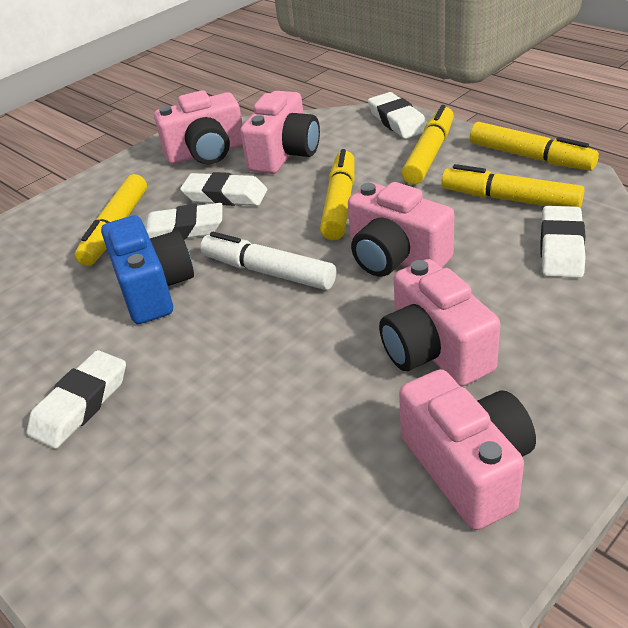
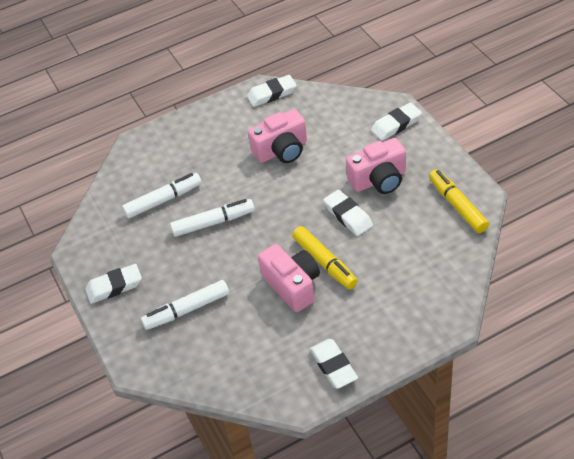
blue camera: 1 -> 0
pink camera: 5 -> 3
white marker: 1 -> 3
yellow marker: 5 -> 2

